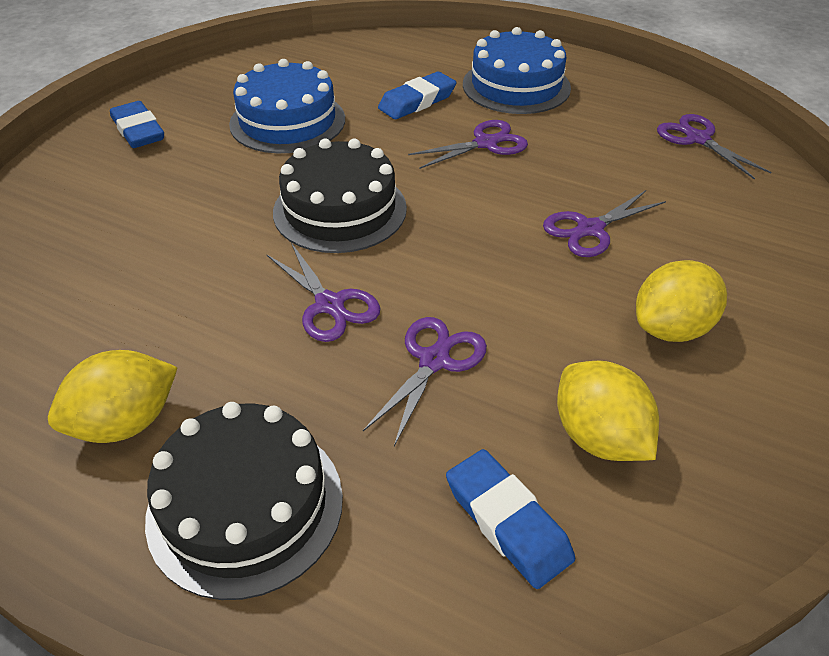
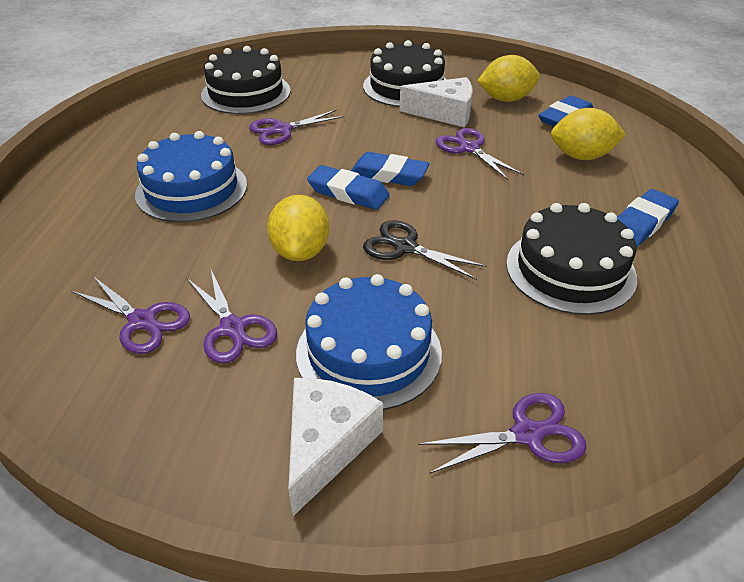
black cake: 2 -> 3
black scissors: 0 -> 1
blue eraser: 3 -> 4
white cheese: 0 -> 2

